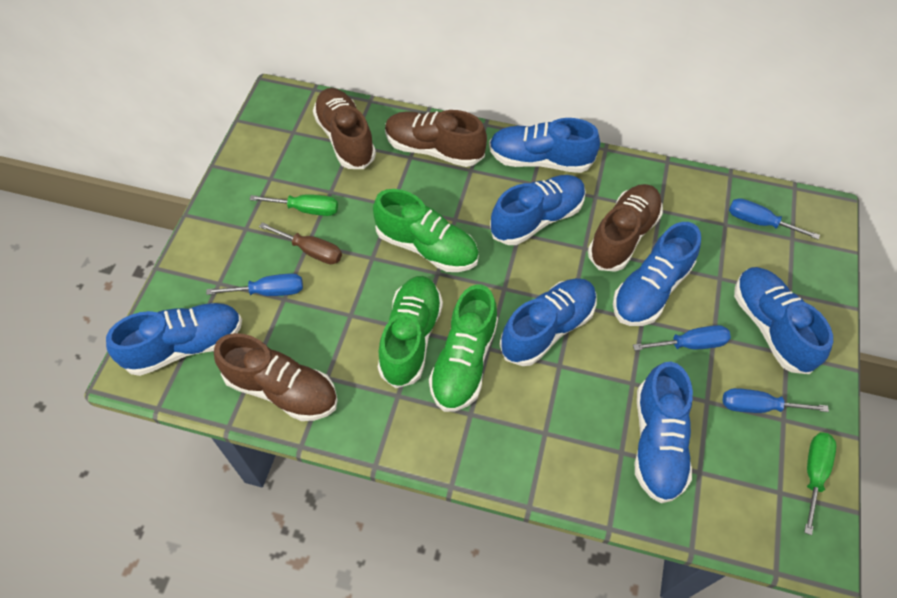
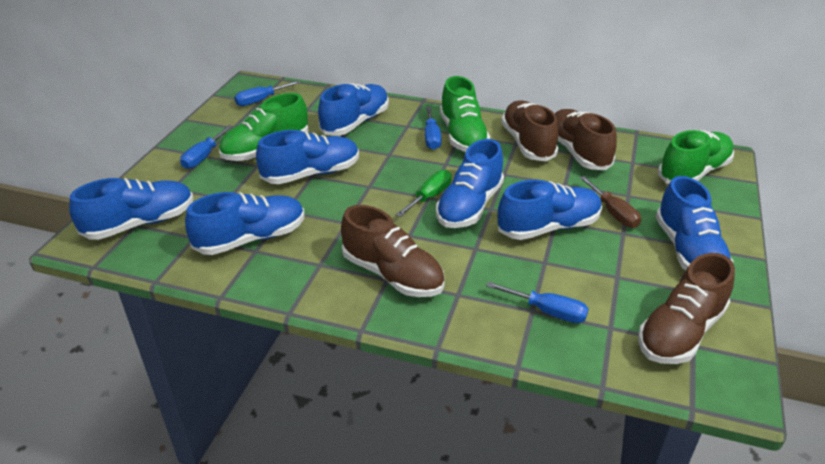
green screwdriver: 2 -> 1

